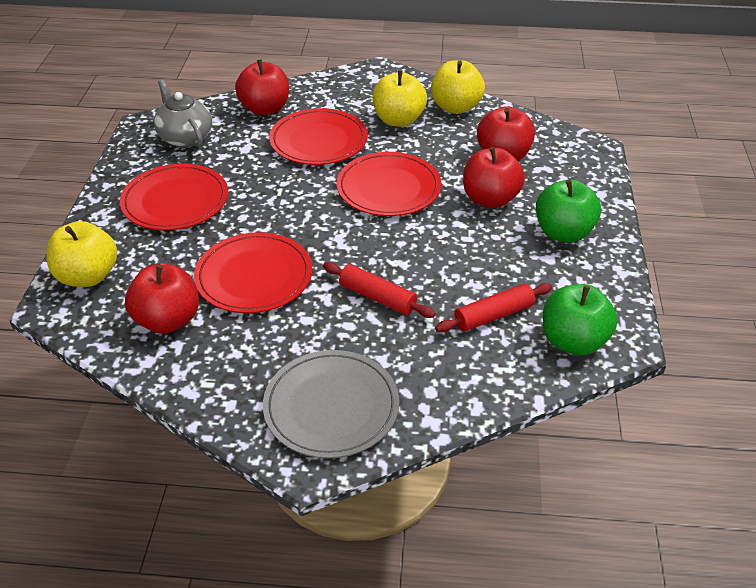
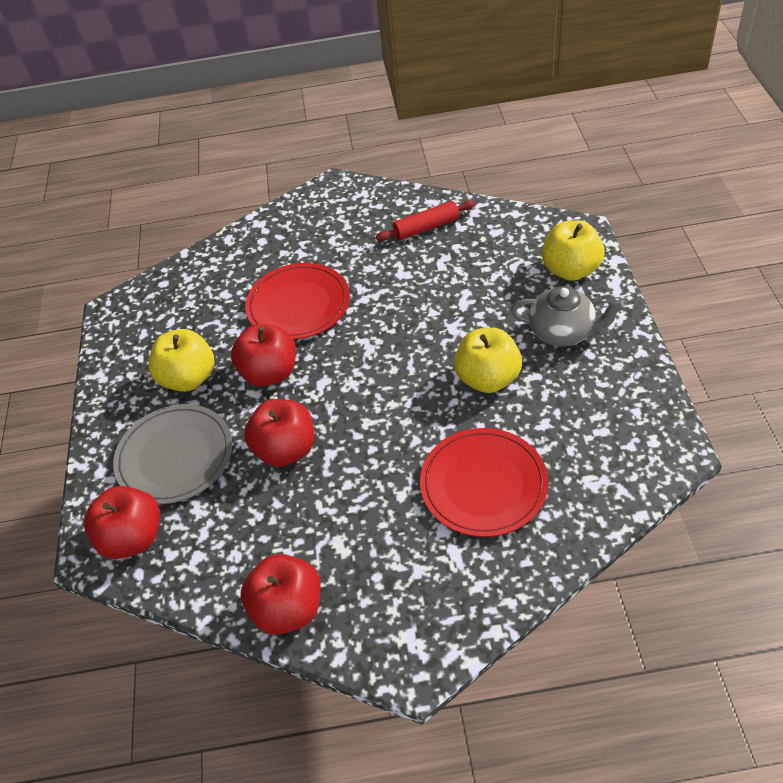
green apple: 2 -> 0
red plate: 4 -> 2
red rolling pin: 2 -> 1

